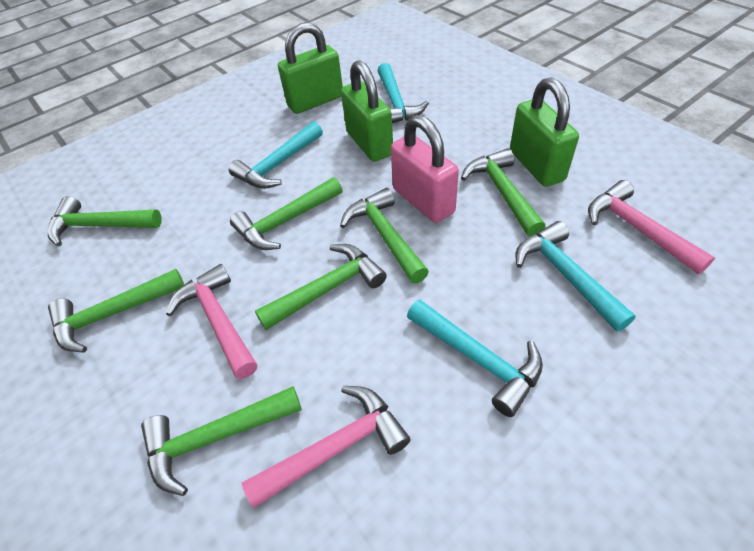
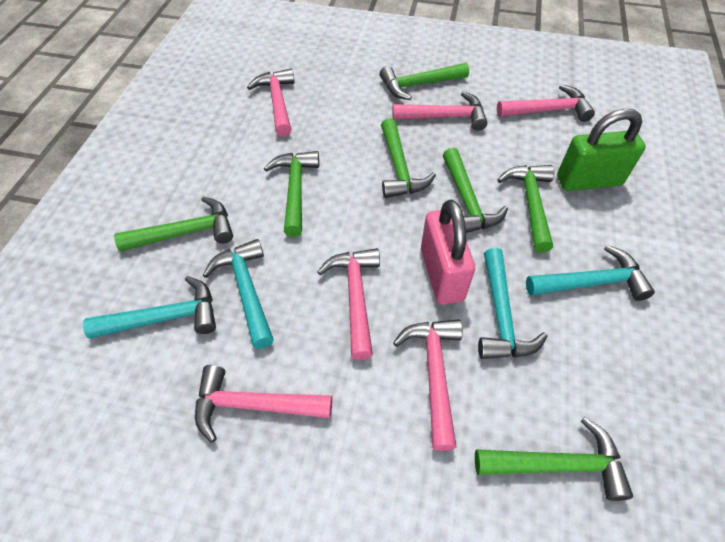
green padlock: 3 -> 1
pink hammer: 3 -> 6

